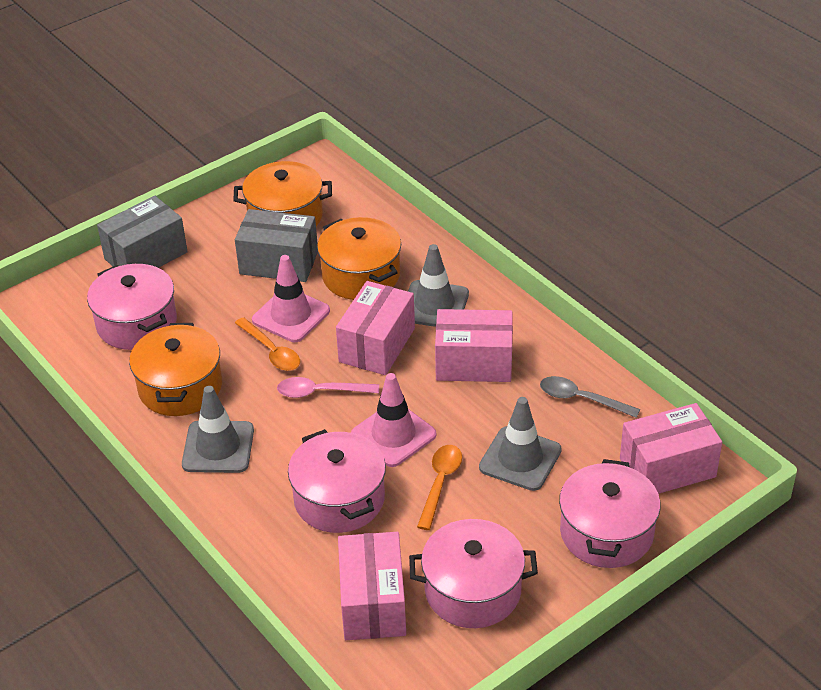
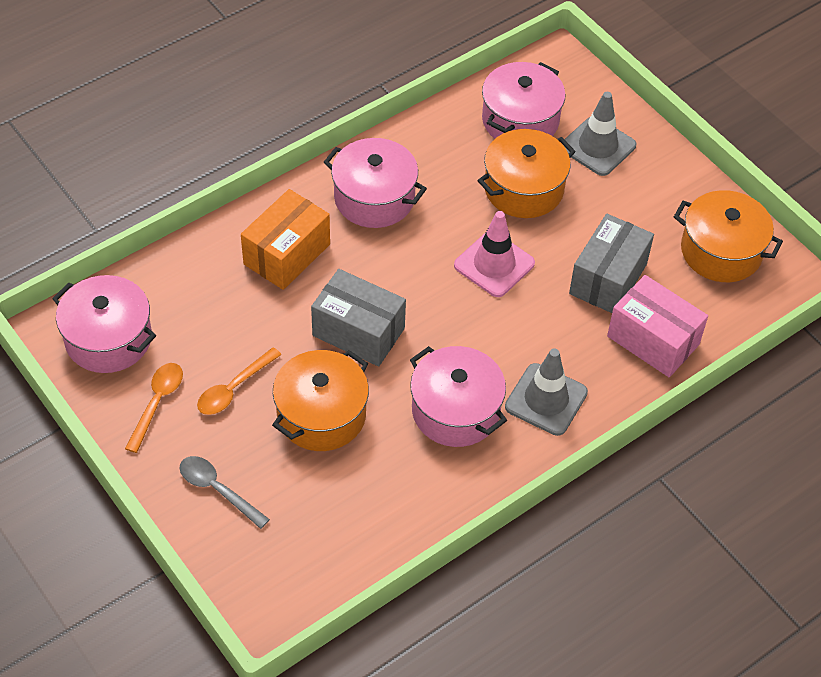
grey traffic cone: 3 -> 2
orange box: 0 -> 1
pink box: 4 -> 1
pink spoon: 1 -> 0
pink traffic cone: 2 -> 1

